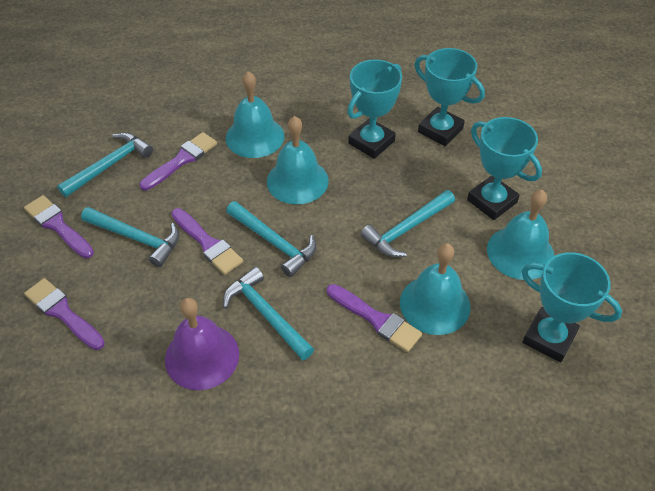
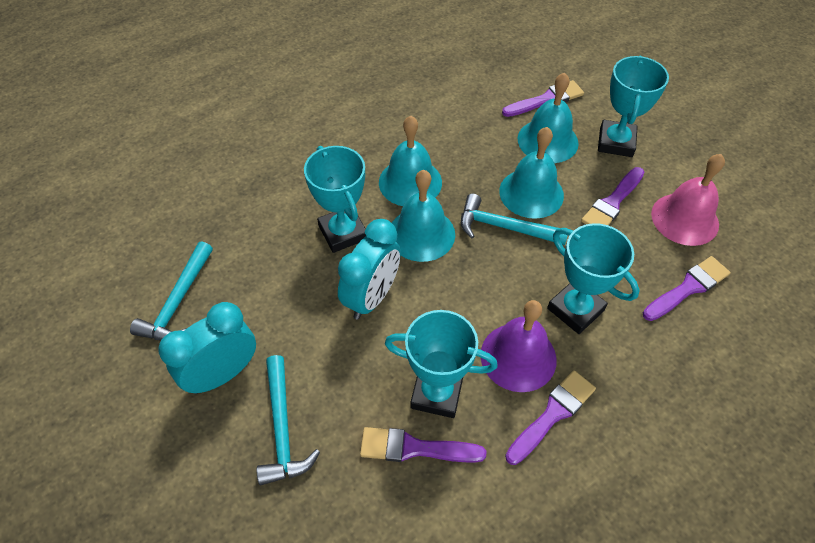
pink bell: 0 -> 1
turquoise clock: 0 -> 2
turquoise hammer: 5 -> 3

